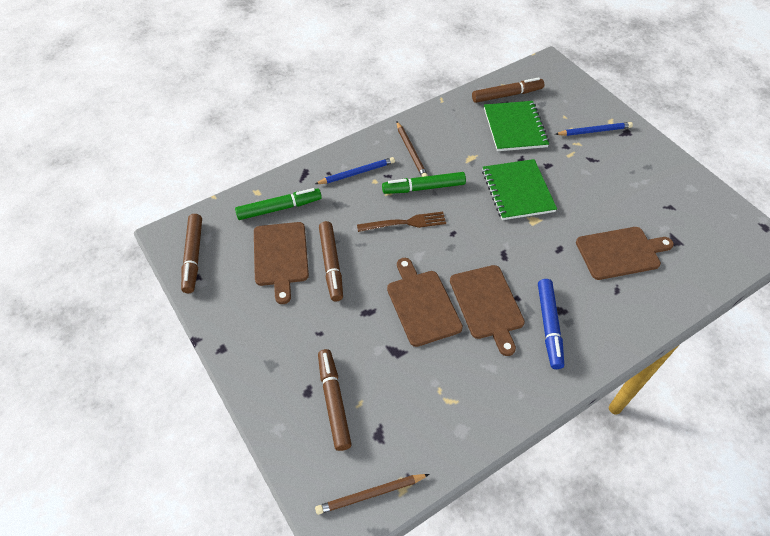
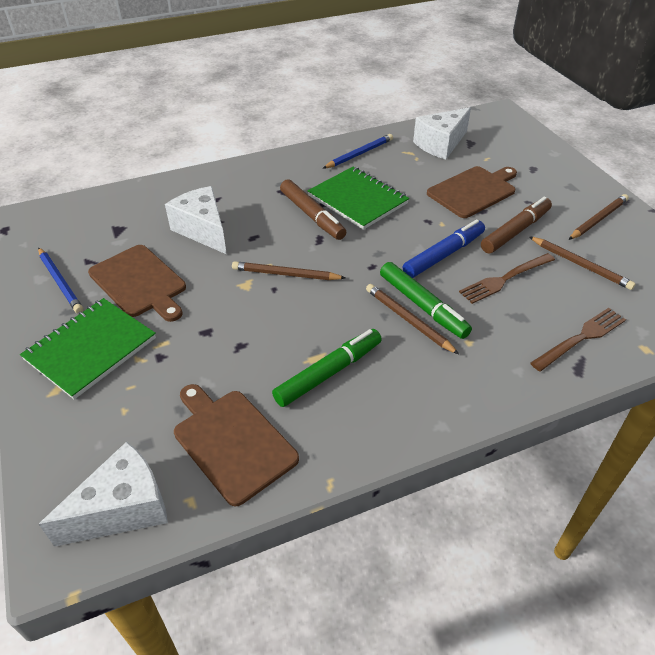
brown cutting board: 4 -> 3
brown fork: 1 -> 2
brown marker: 4 -> 2
brown pencil: 2 -> 4
white cheese: 0 -> 3

